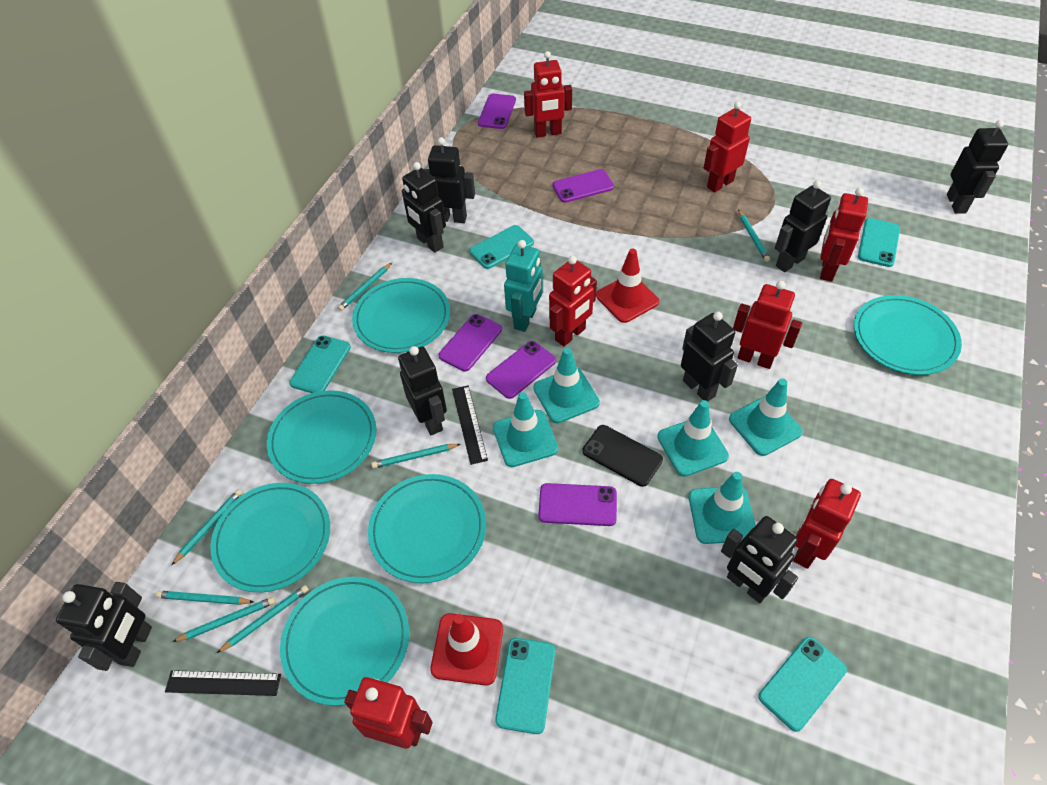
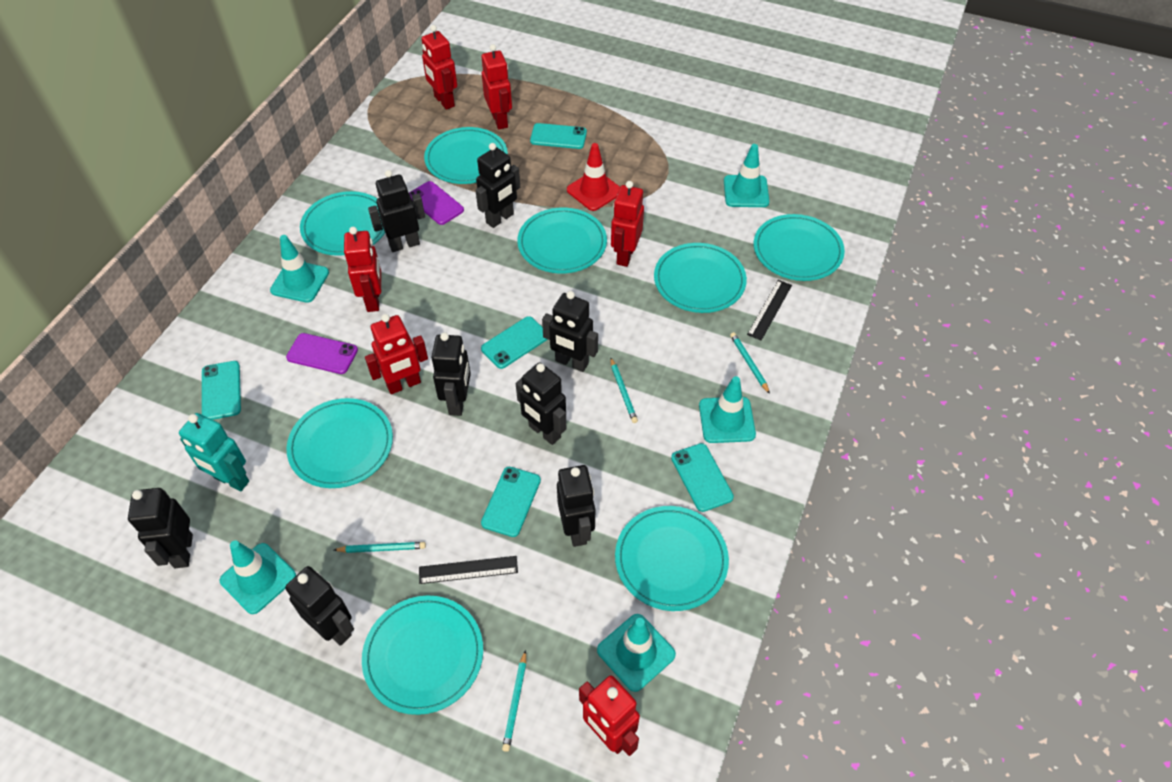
black phone: 1 -> 0
purple phone: 5 -> 2
red robot: 7 -> 6
red traffic cone: 2 -> 1
turquoise pencil: 7 -> 4
turquoise plate: 6 -> 8

